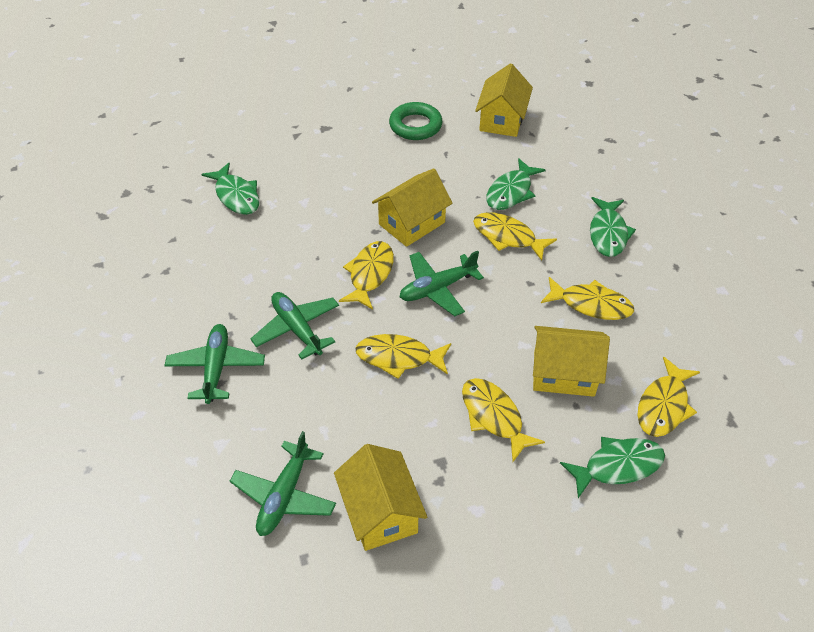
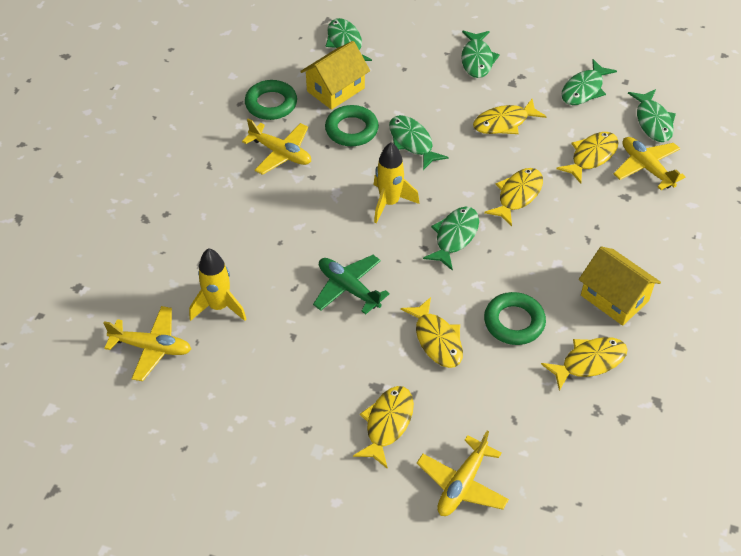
green fish: 4 -> 6
green plane: 4 -> 1
green ring: 1 -> 3
yellow house: 4 -> 2
yellow plane: 0 -> 4
yellow rocket: 0 -> 2

